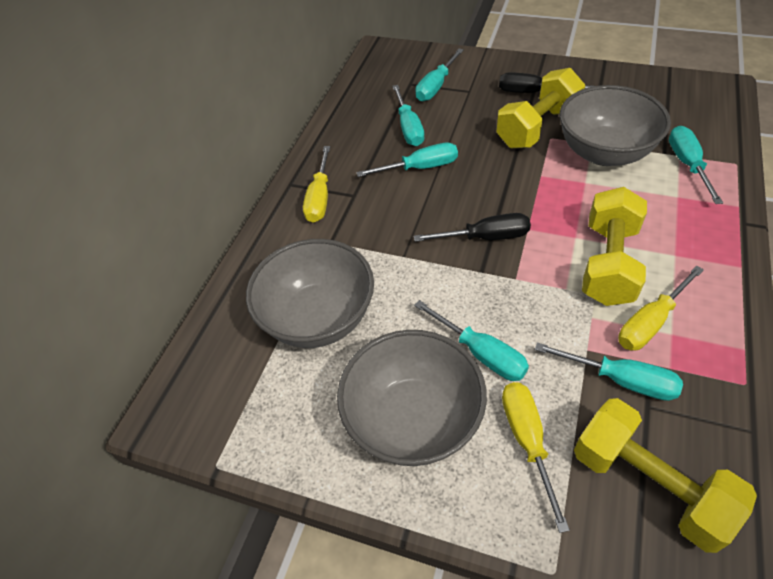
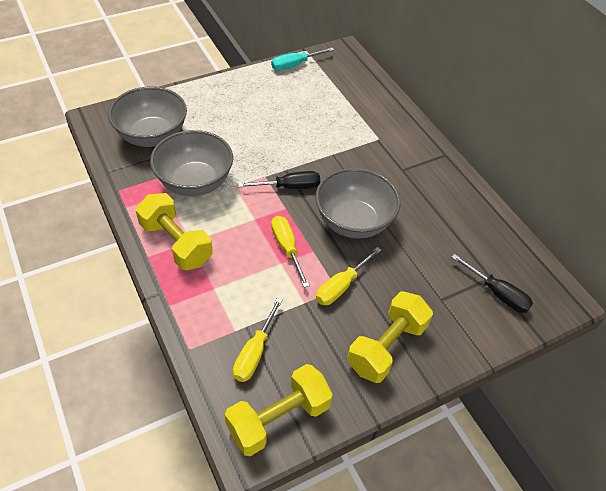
turquoise screwdriver: 6 -> 1

